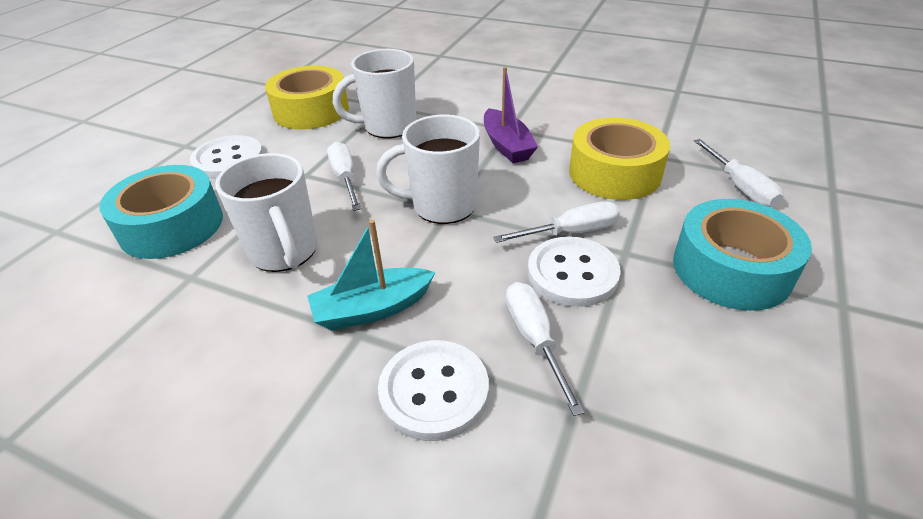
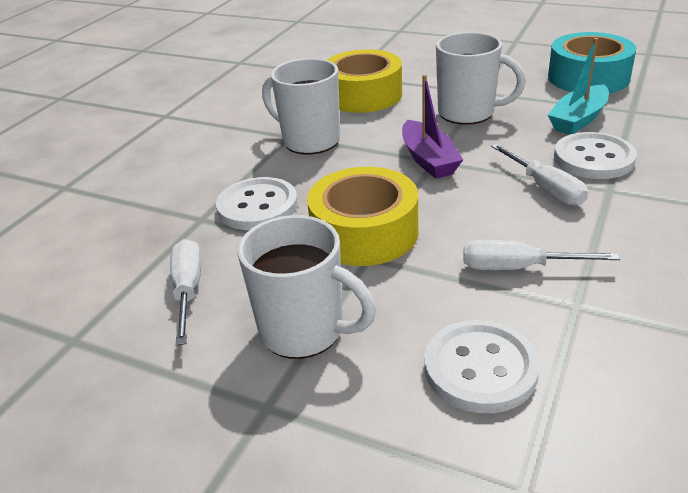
turquoise tape: 2 -> 1
white screwdriver: 4 -> 3

